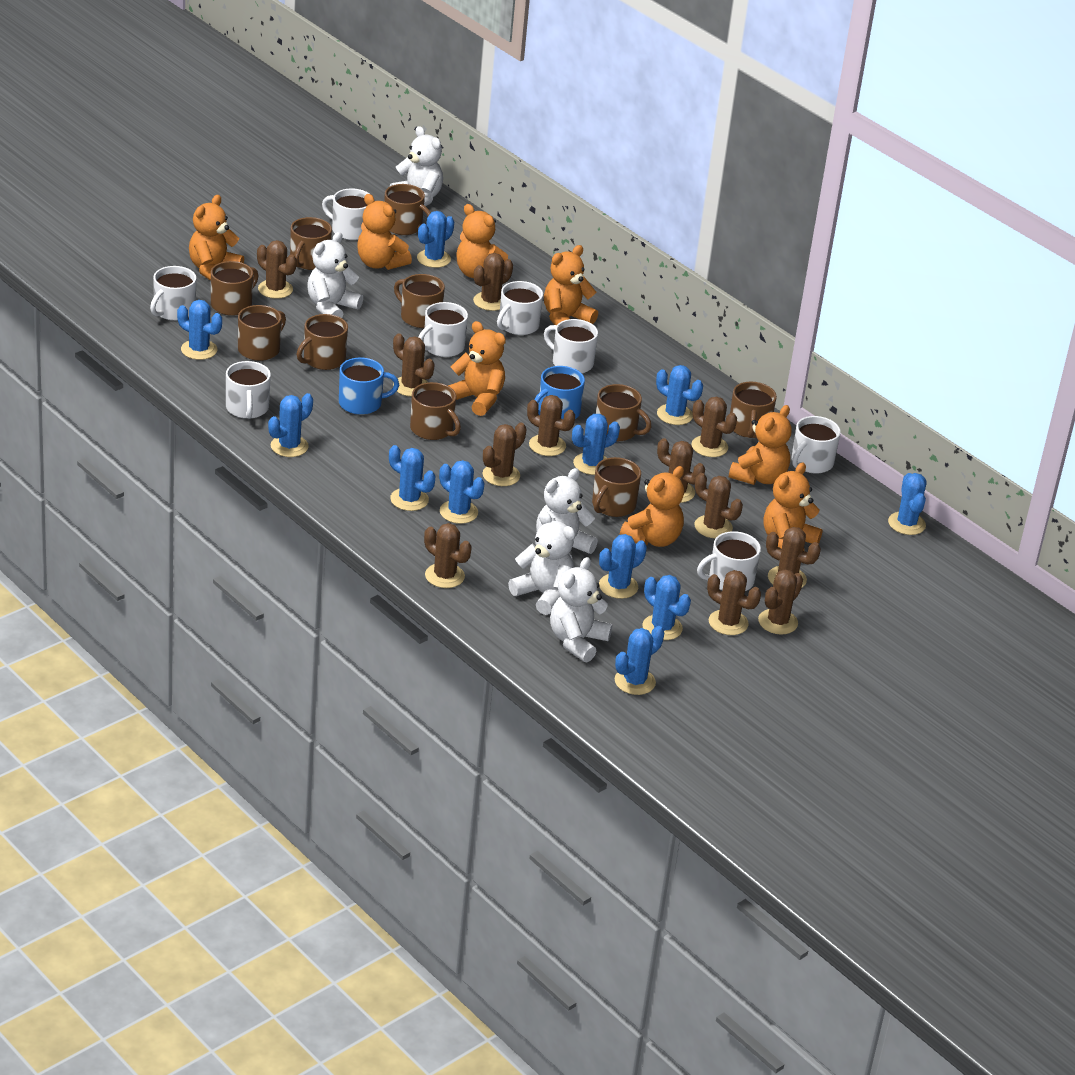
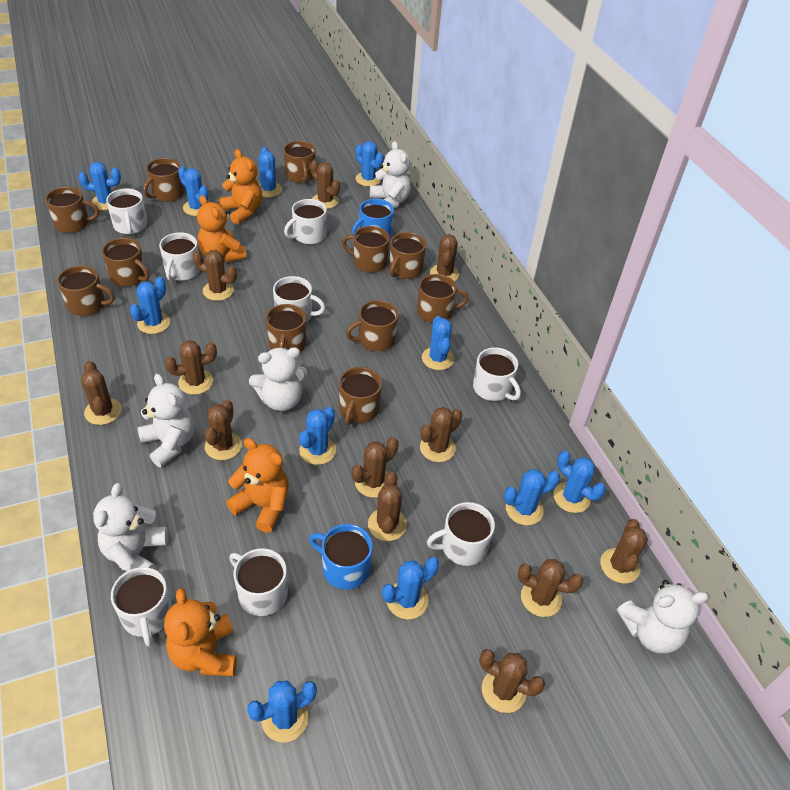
brown mug: 10 -> 11
orange teddy bear: 8 -> 4

